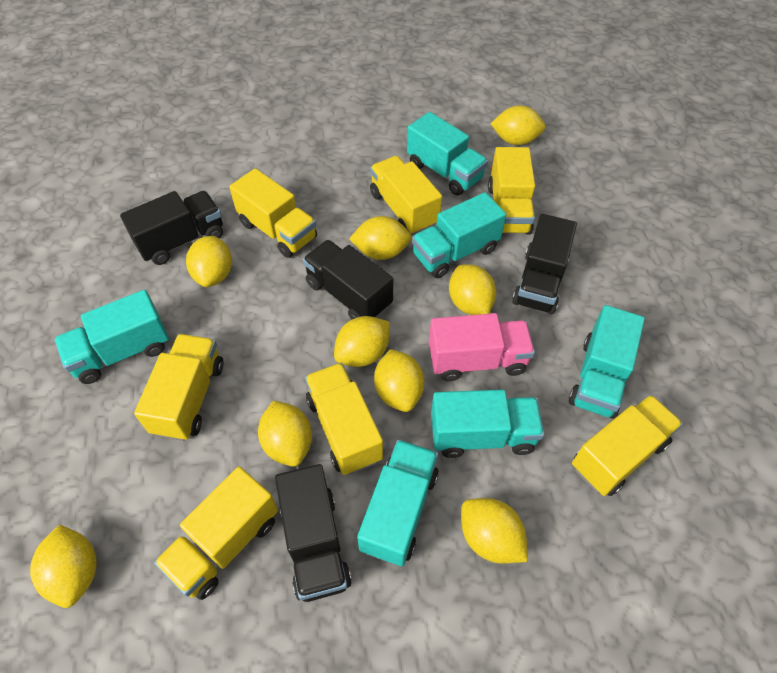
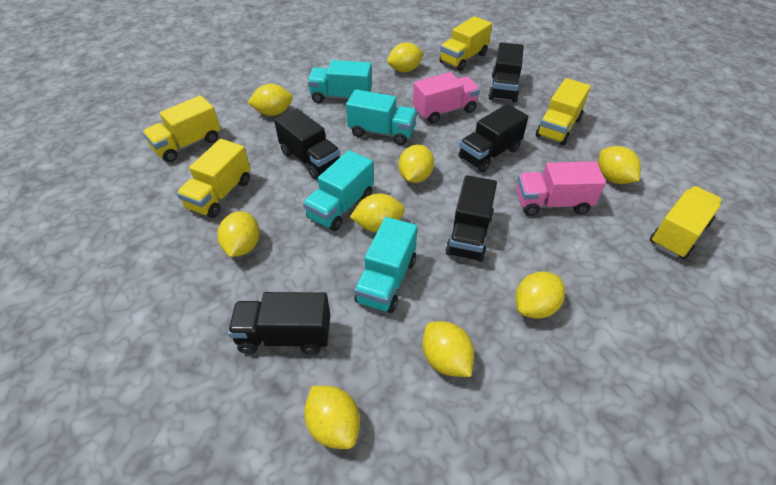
black truck: 4 -> 5
pink truck: 1 -> 2
turquoise truck: 6 -> 4
yellow truck: 7 -> 5

